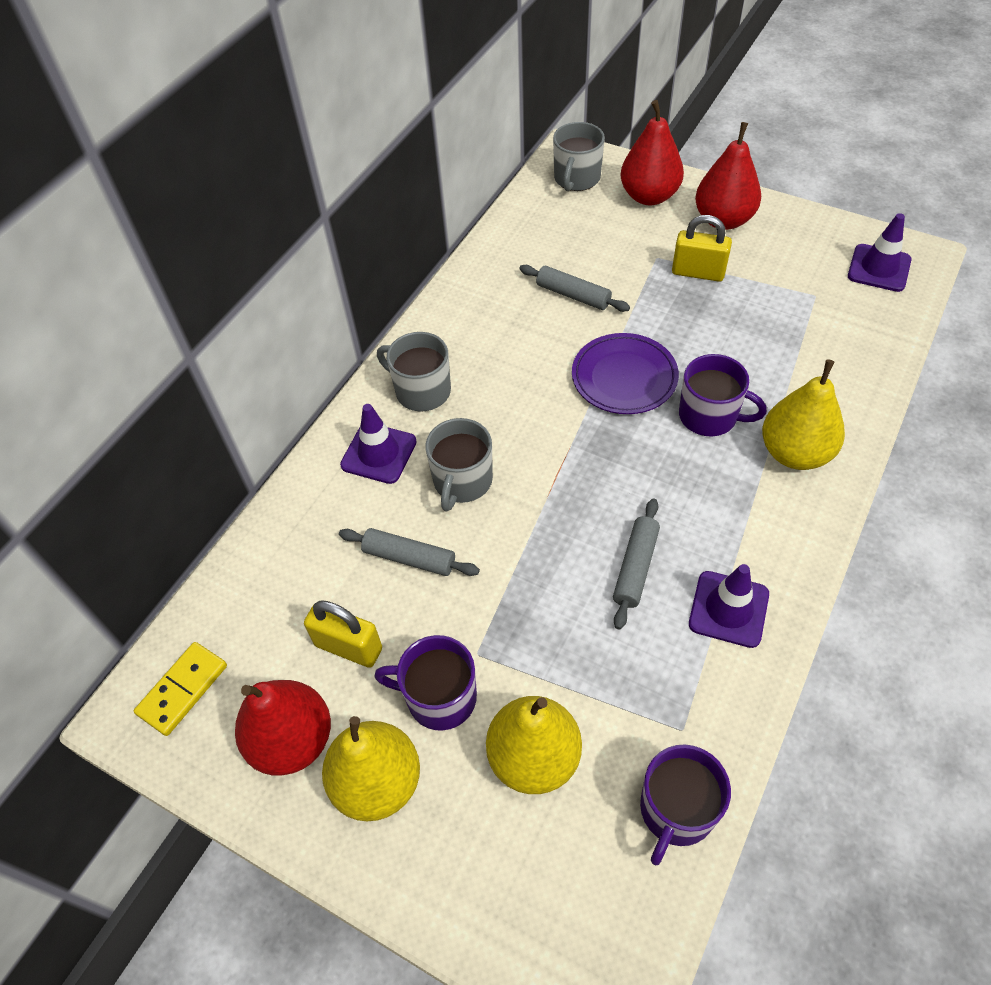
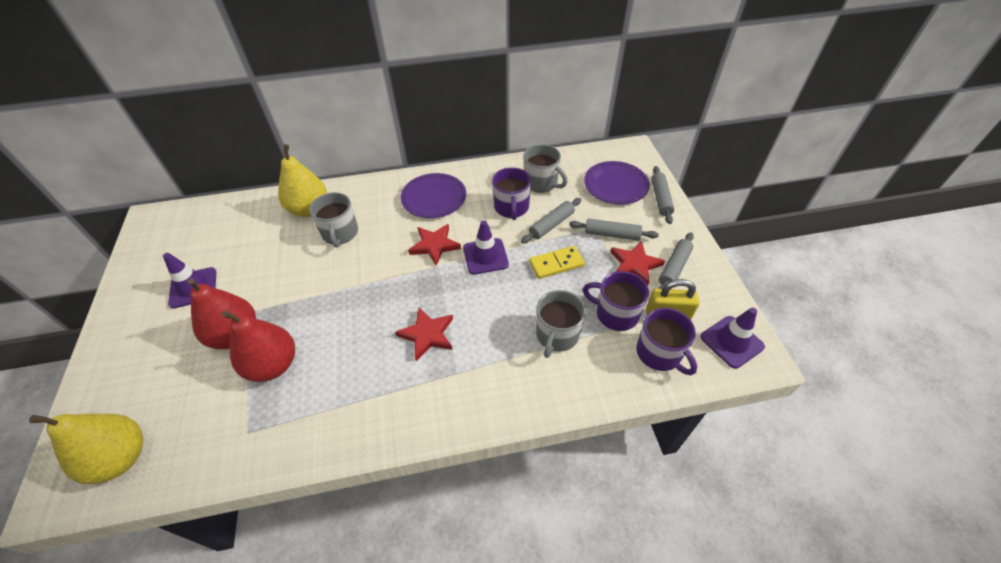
grey rolling pin: 3 -> 4
purple plate: 1 -> 2
red pear: 3 -> 2
red star: 0 -> 3
yellow padlock: 2 -> 1
yellow pear: 3 -> 2

